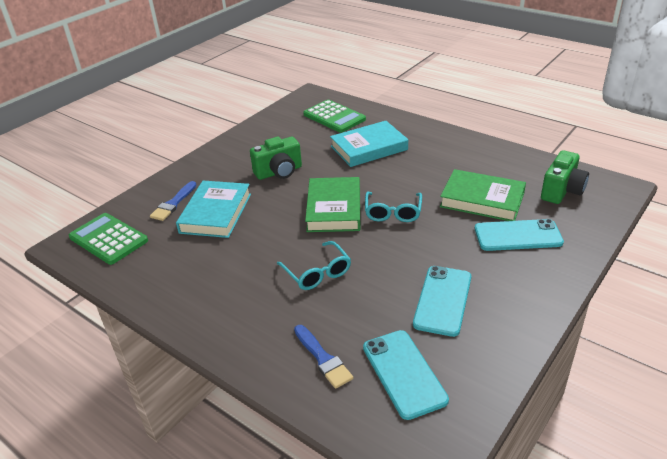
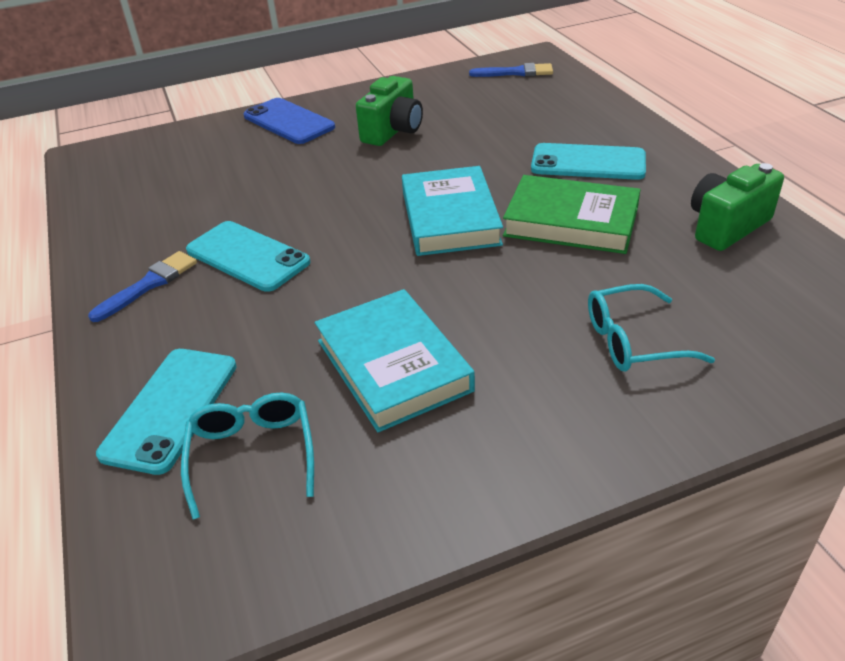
blue phone: 0 -> 1
green book: 2 -> 1
green calculator: 2 -> 0

